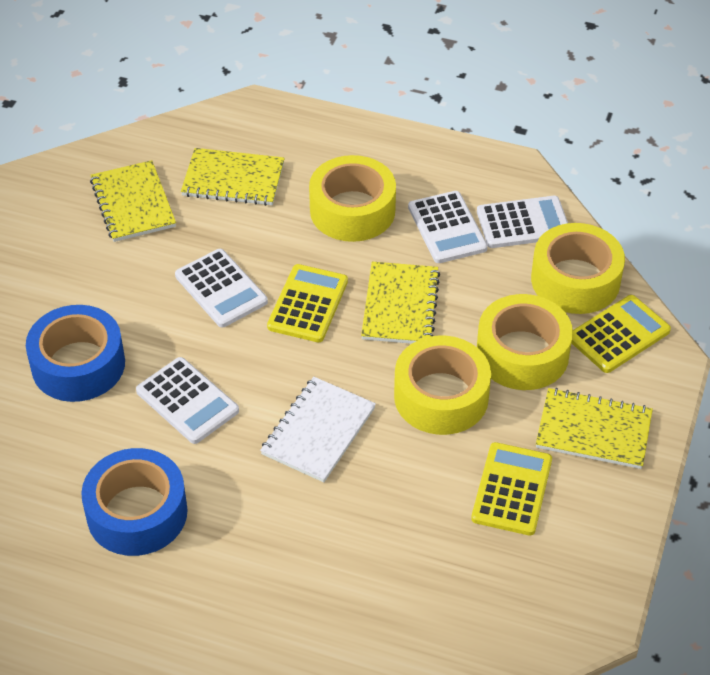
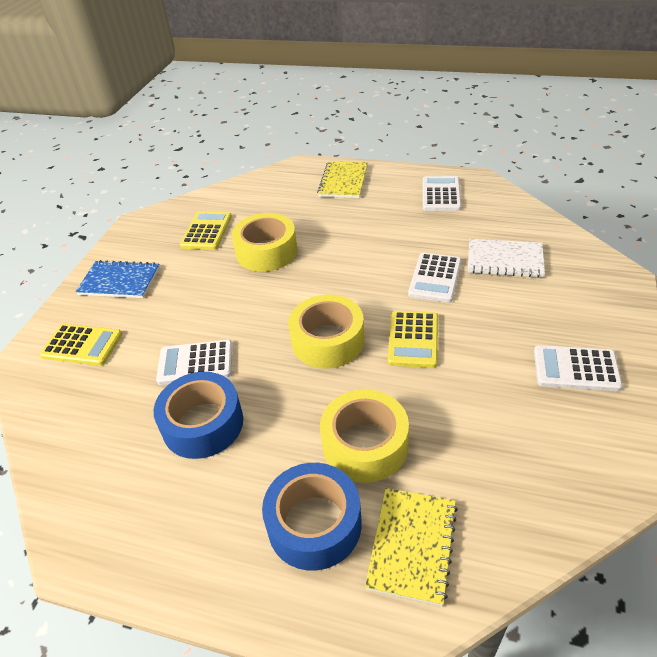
blue notebook: 0 -> 1
yellow notebook: 4 -> 2
yellow tape: 4 -> 3

